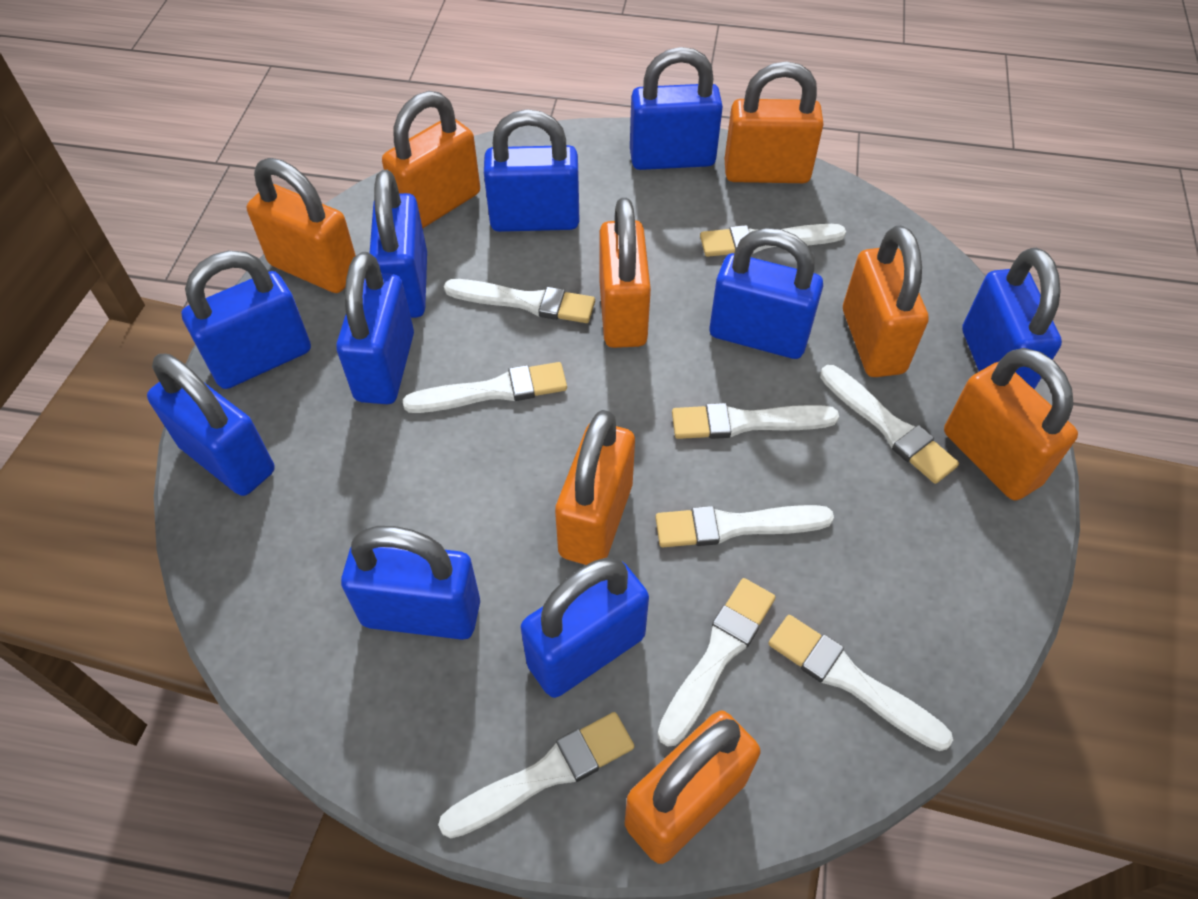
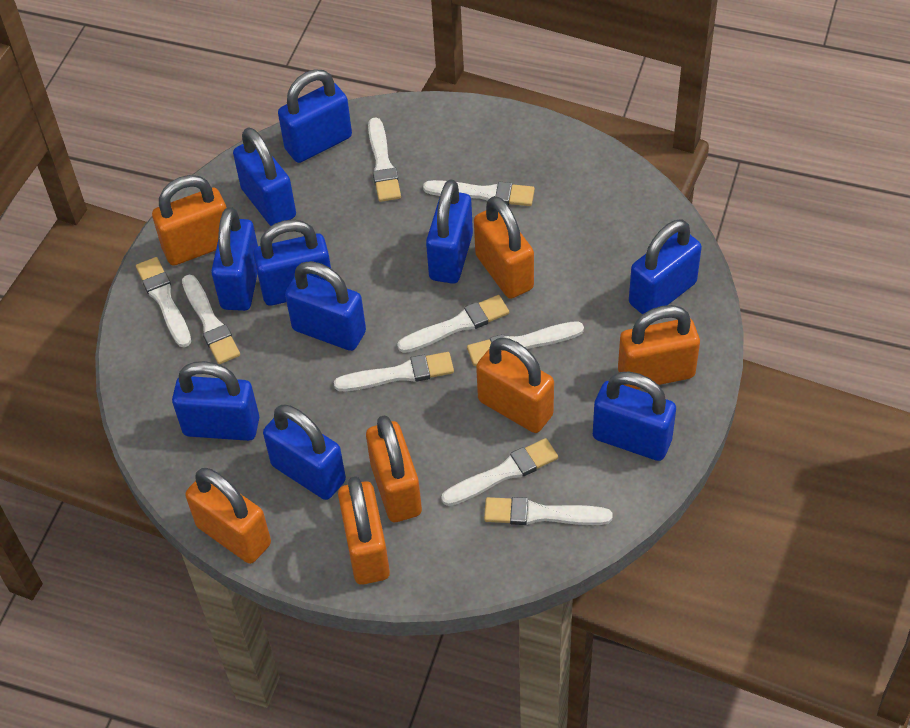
orange padlock: 8 -> 7

